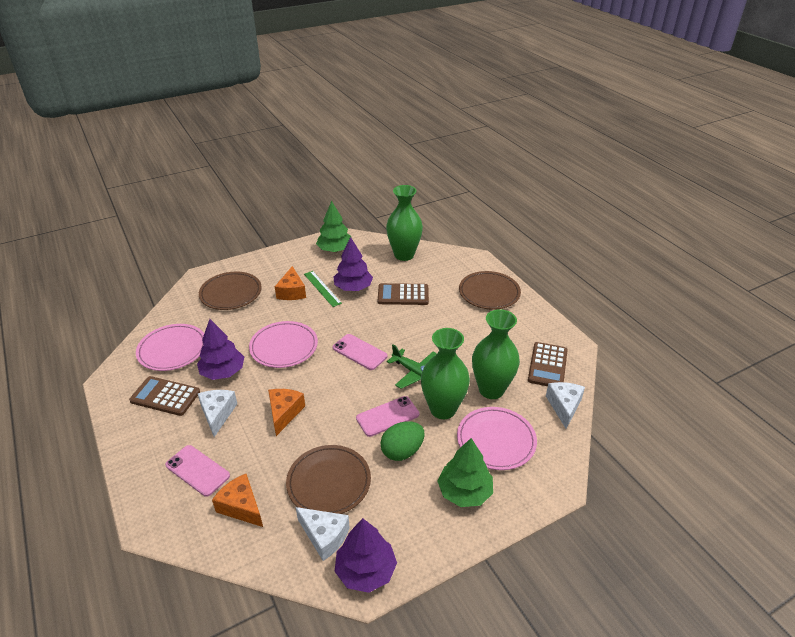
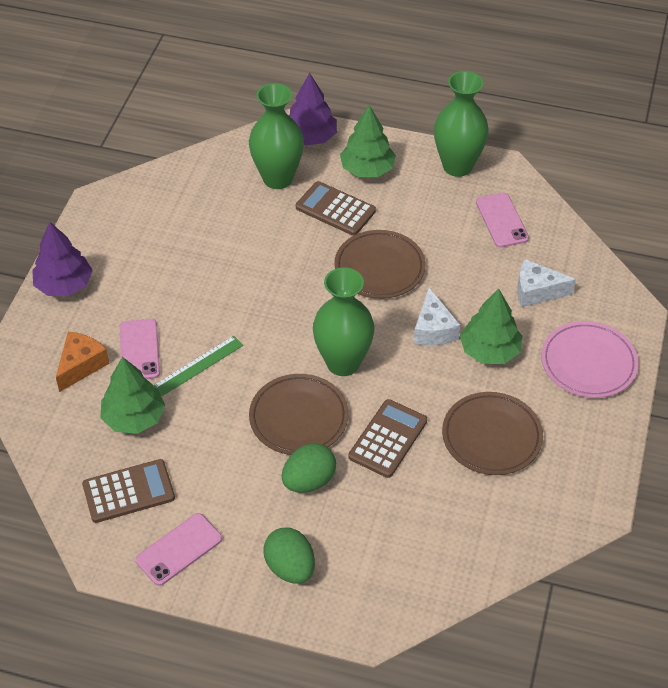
green egg: 1 -> 2
green plane: 1 -> 0
green tree: 2 -> 3
orange cheese: 3 -> 1
pink plate: 3 -> 1
purple tree: 3 -> 2
white cheese: 3 -> 2

